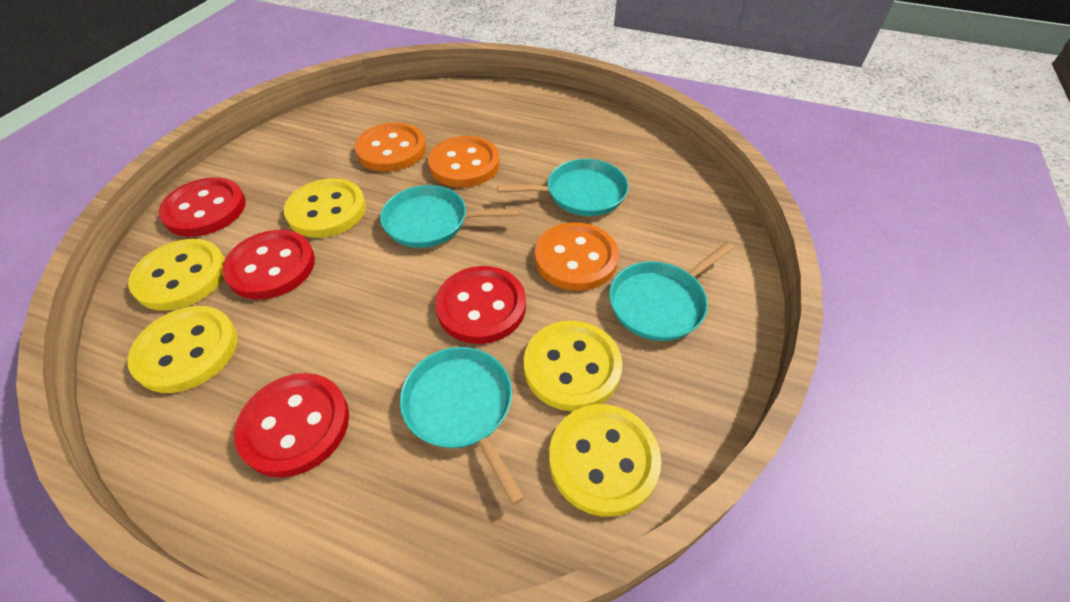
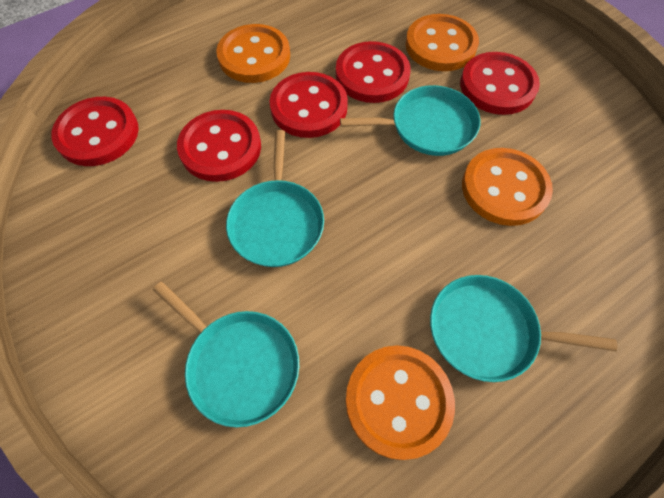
orange button: 3 -> 4
red button: 4 -> 5
yellow button: 5 -> 0

